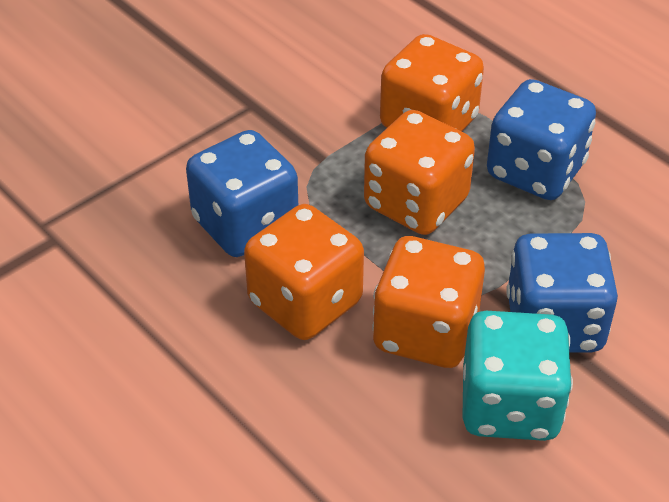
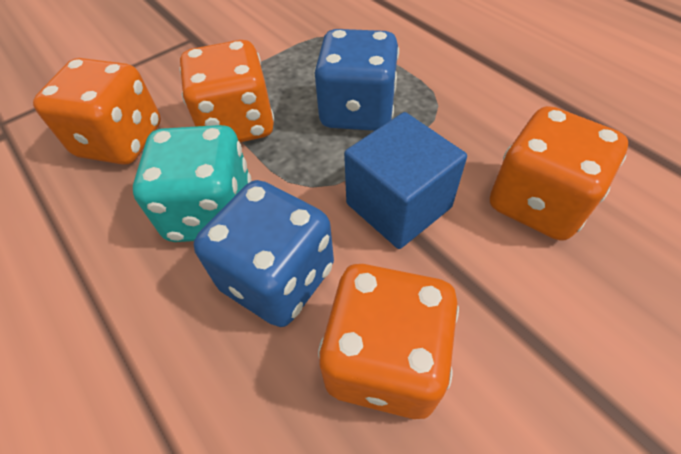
blue cube: 0 -> 1
blue dice: 3 -> 2

